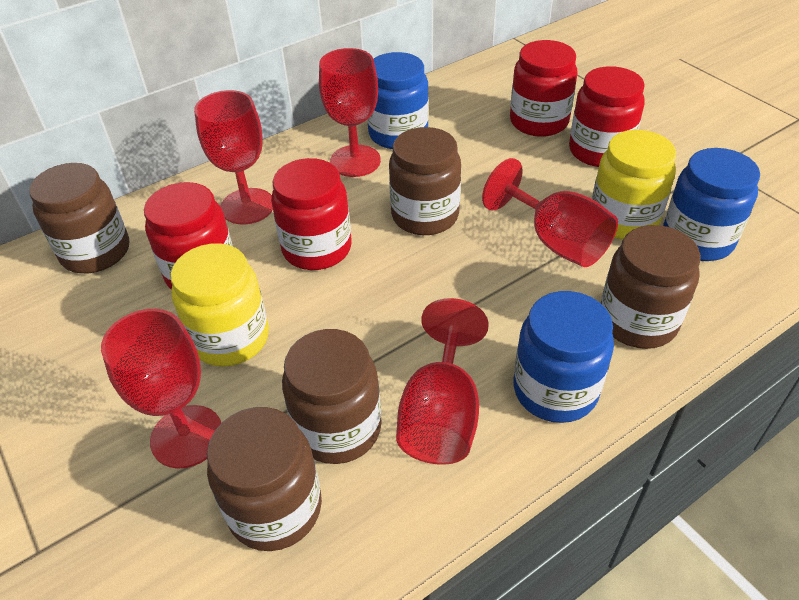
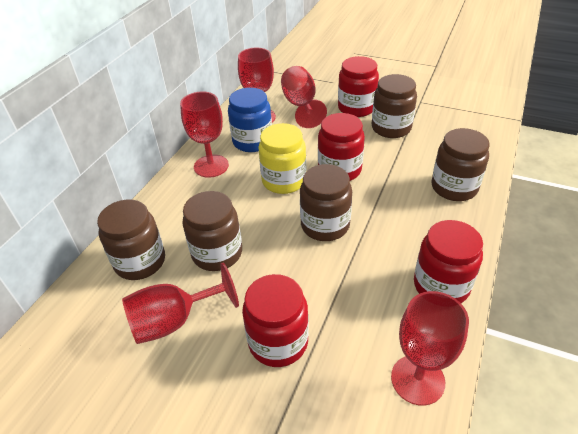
blue jar: 3 -> 1
yellow jar: 2 -> 1

